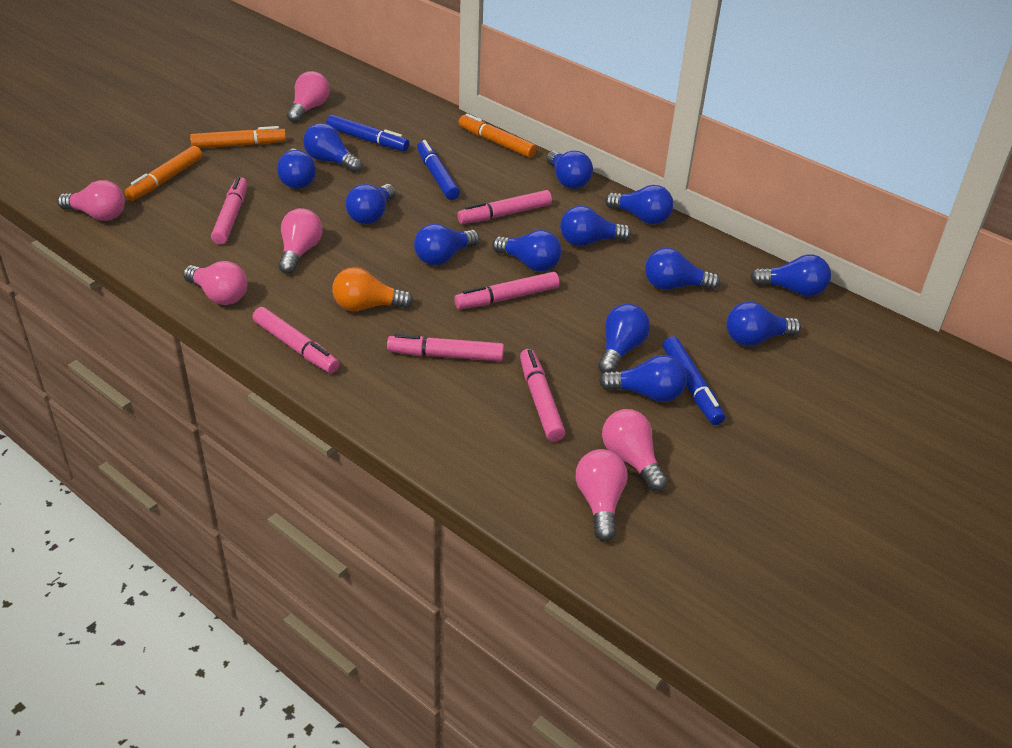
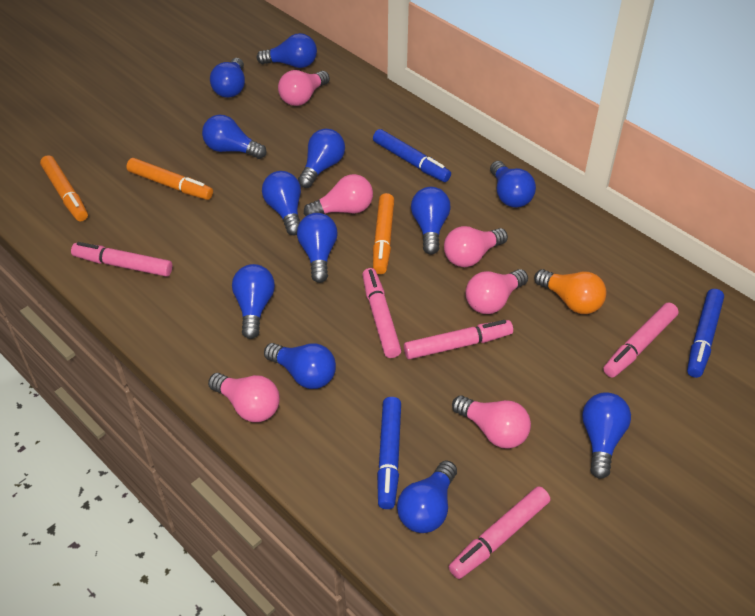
blue light bulb: 13 -> 12
pink marker: 6 -> 5

